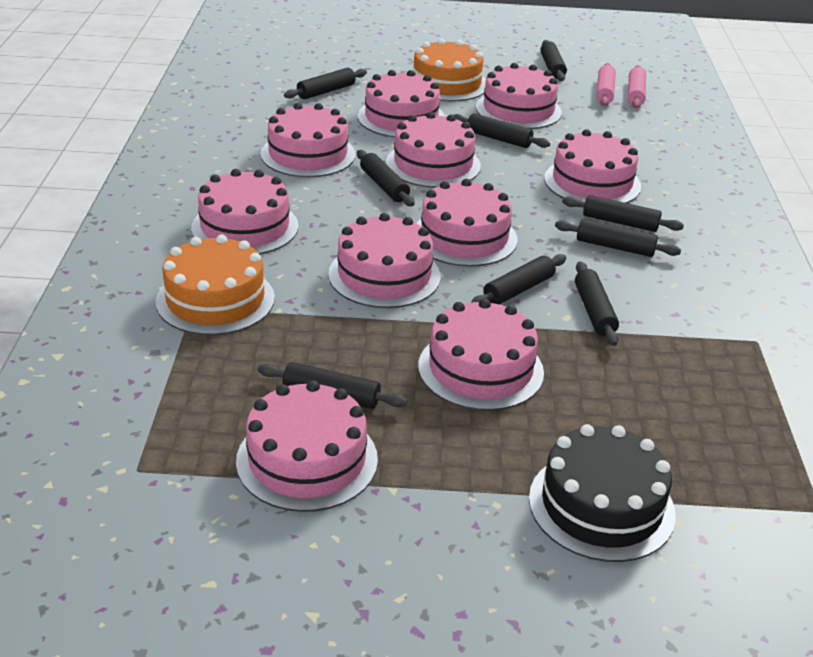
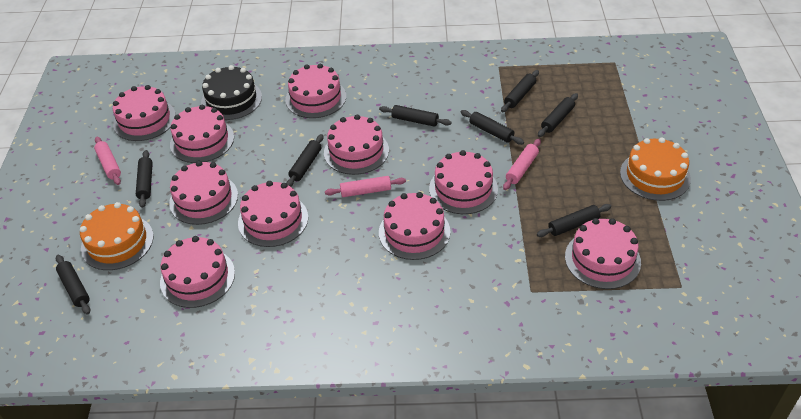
black rolling pin: 9 -> 8
pink rolling pin: 2 -> 3

